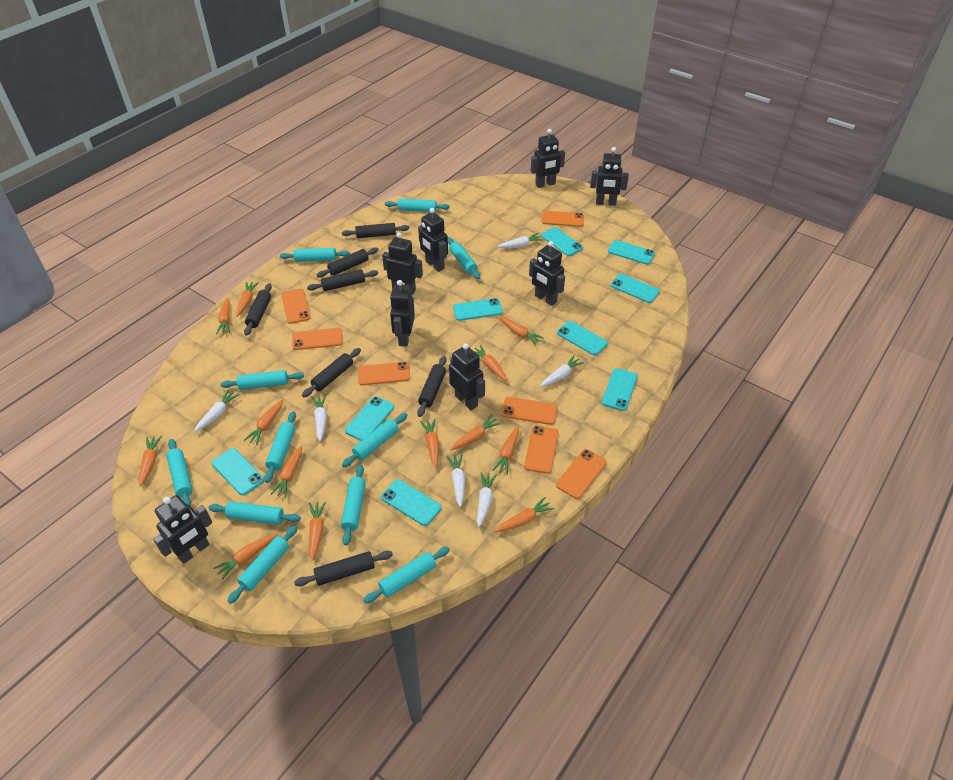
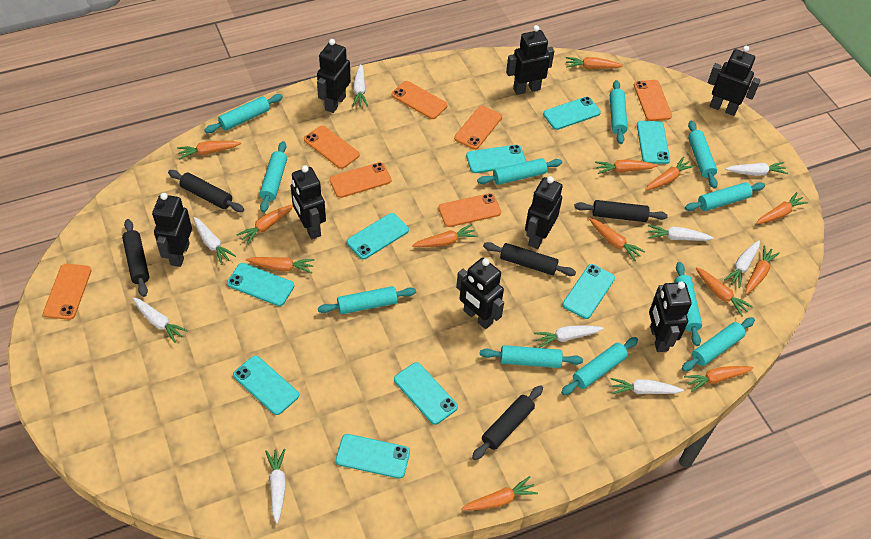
black rolling pin: 7 -> 5
white carrot: 6 -> 9

